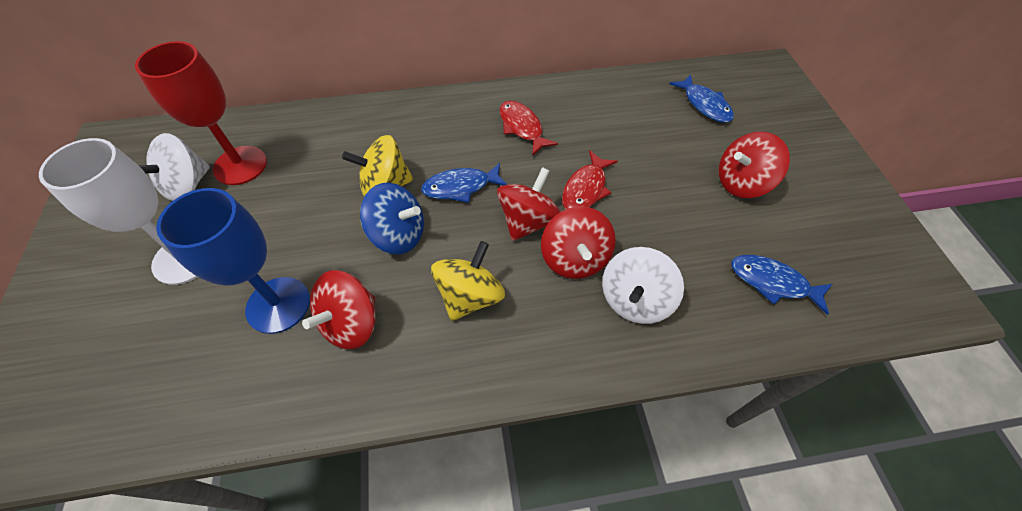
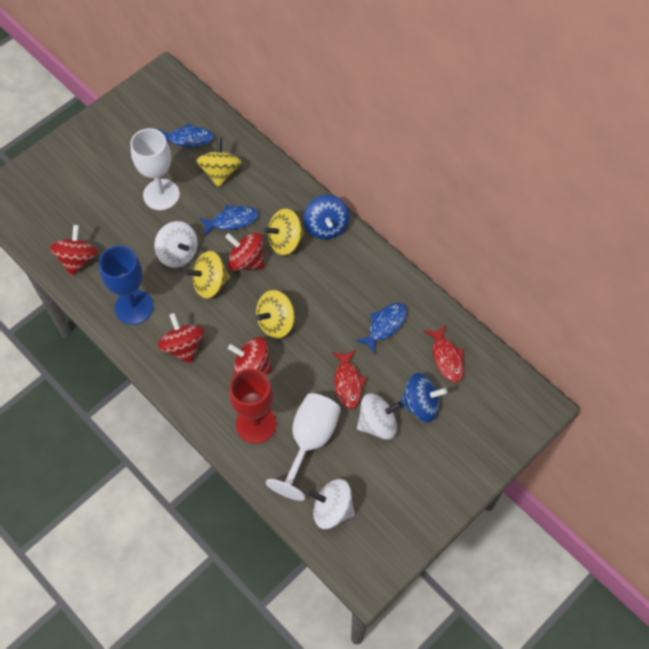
blue spinning top: 1 -> 2
white goblet: 1 -> 2
white spinning top: 2 -> 3
yellow spinning top: 2 -> 4

